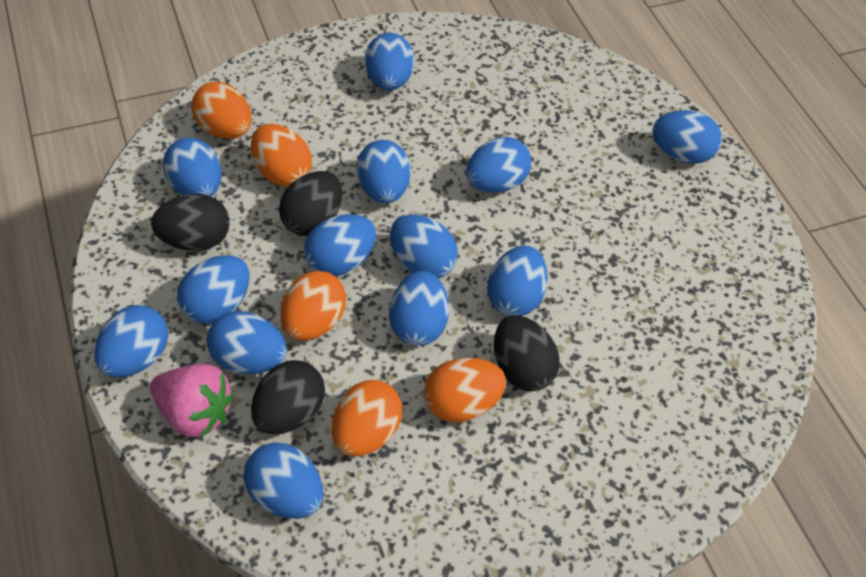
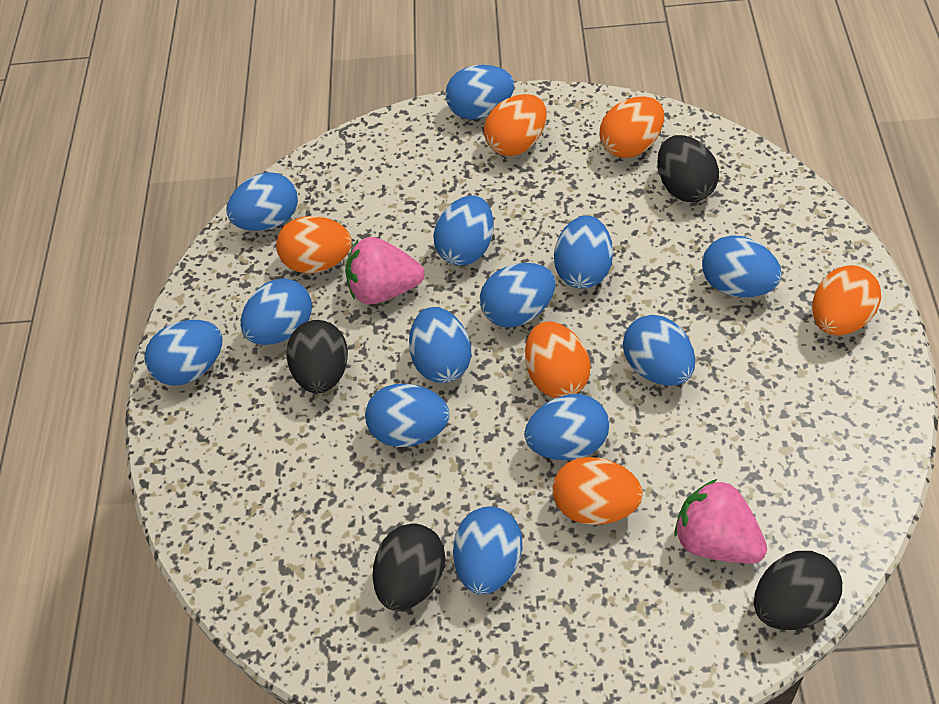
orange egg: 5 -> 6
pink strawberry: 1 -> 2

